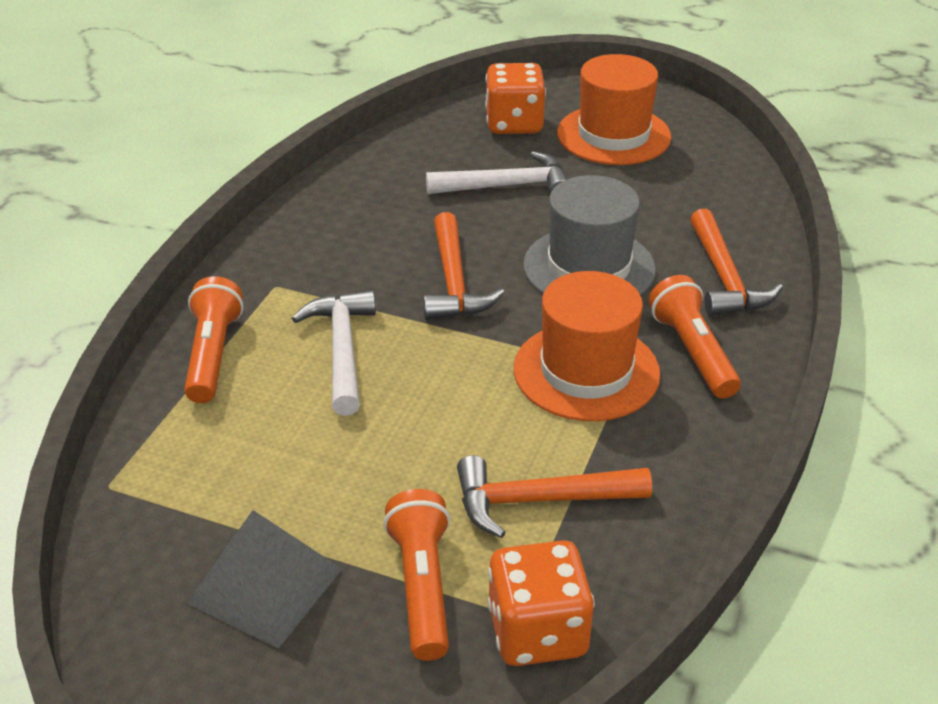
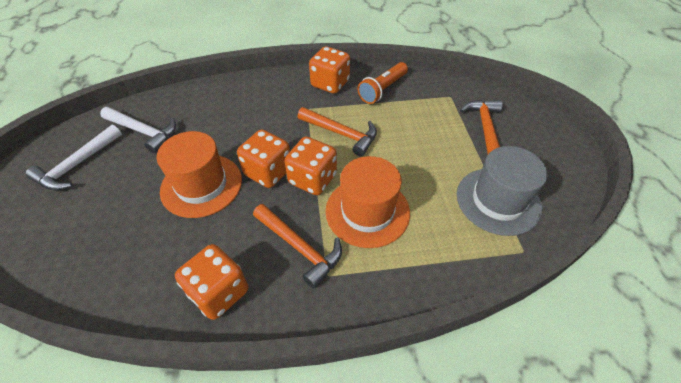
grey pyramid: 1 -> 0
orange dice: 2 -> 4
orange flashlight: 3 -> 1

